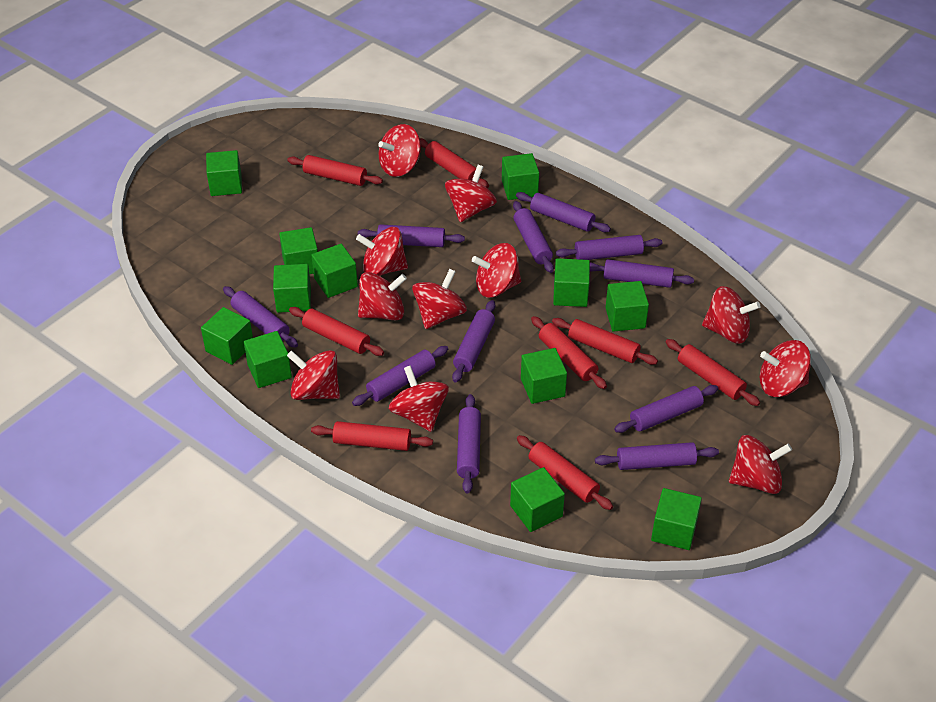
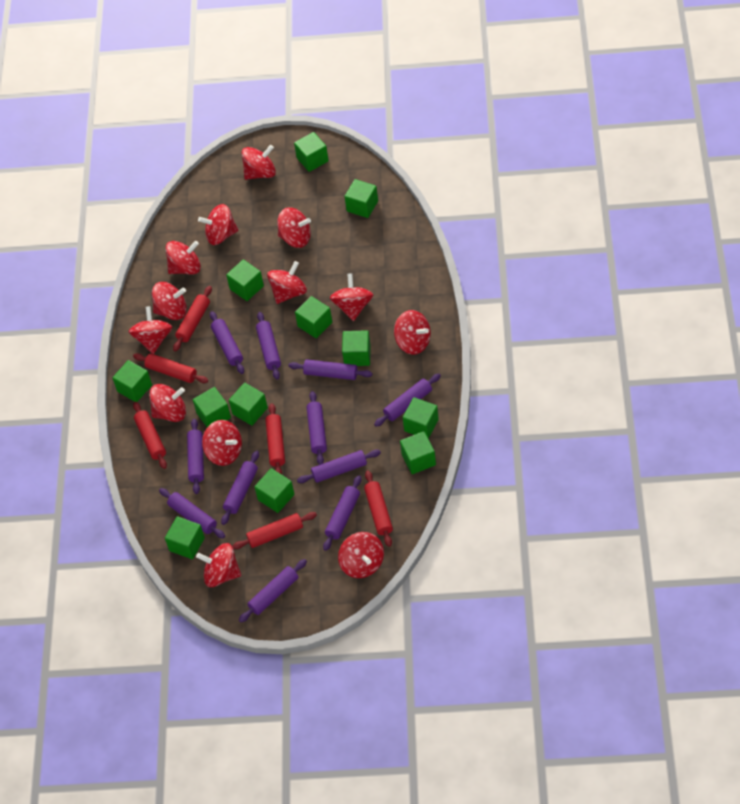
red rolling pin: 8 -> 6
red spinning top: 11 -> 13

